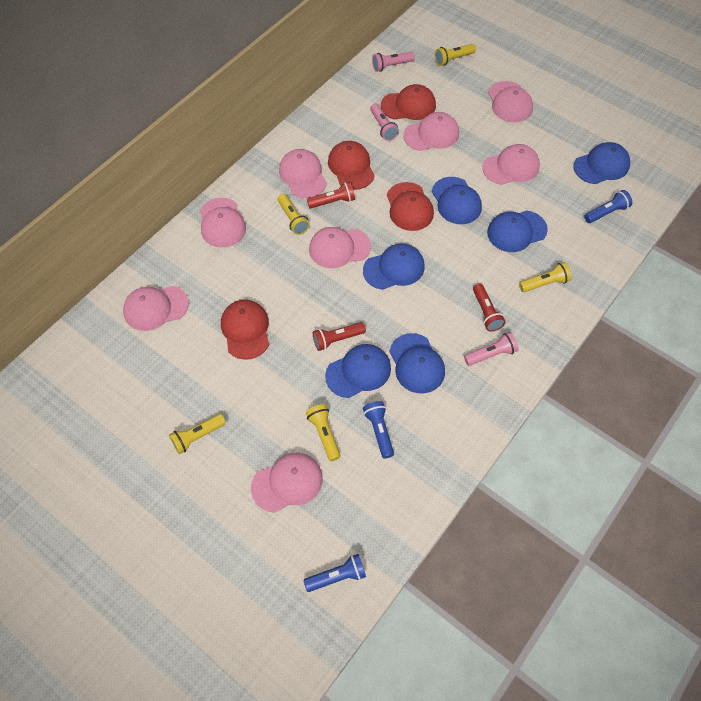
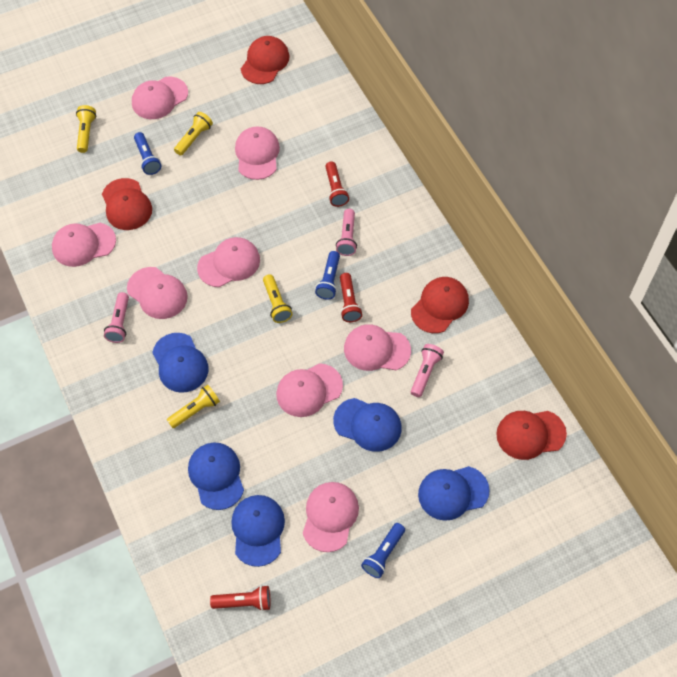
blue cap: 6 -> 5
yellow flashlight: 5 -> 4

